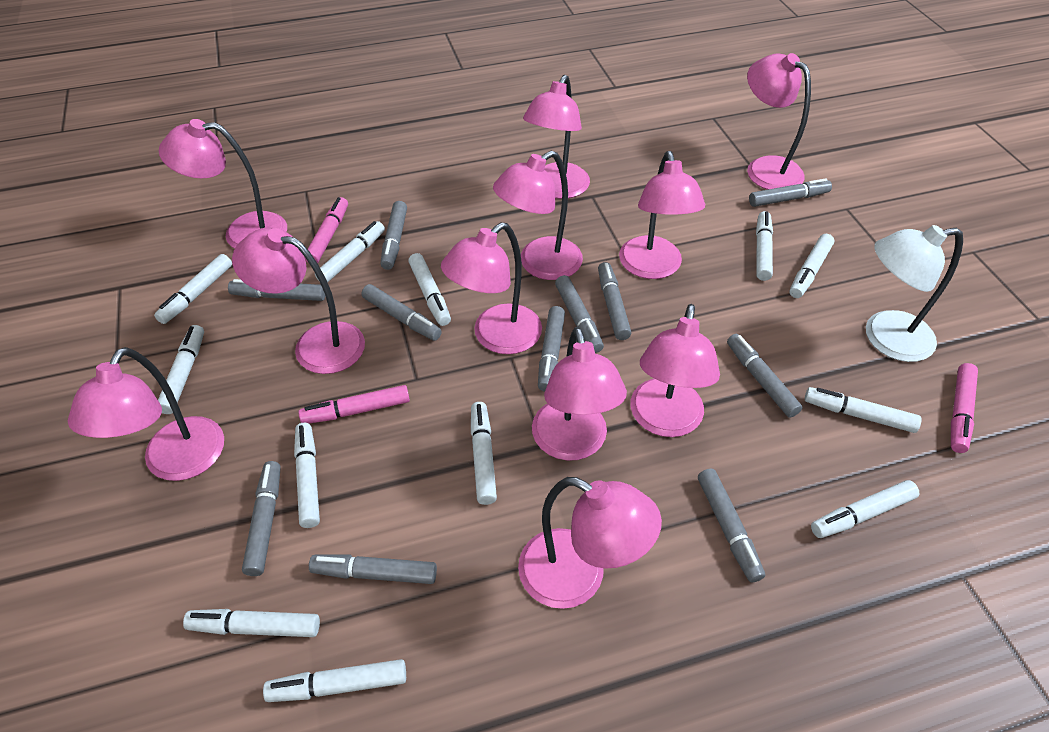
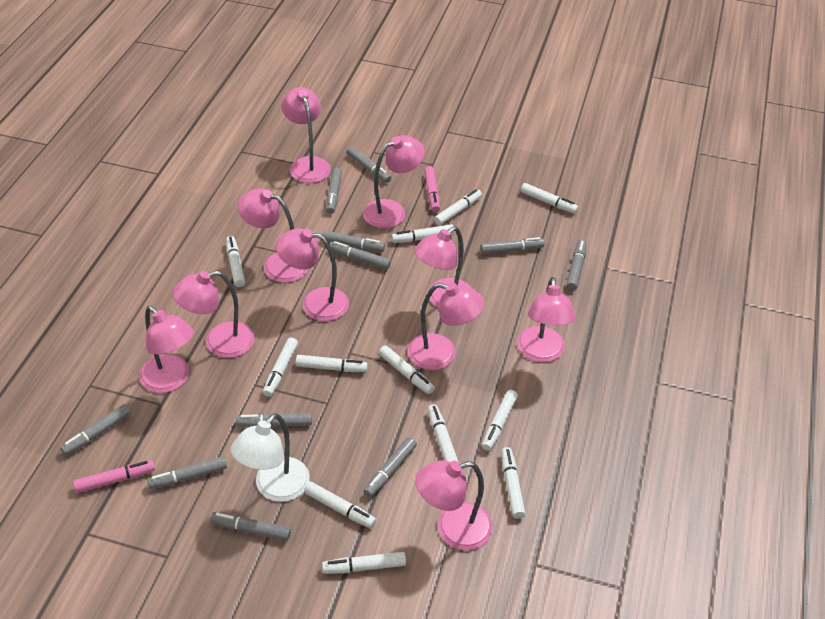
pink lamp: 11 -> 10
pink marker: 3 -> 2

